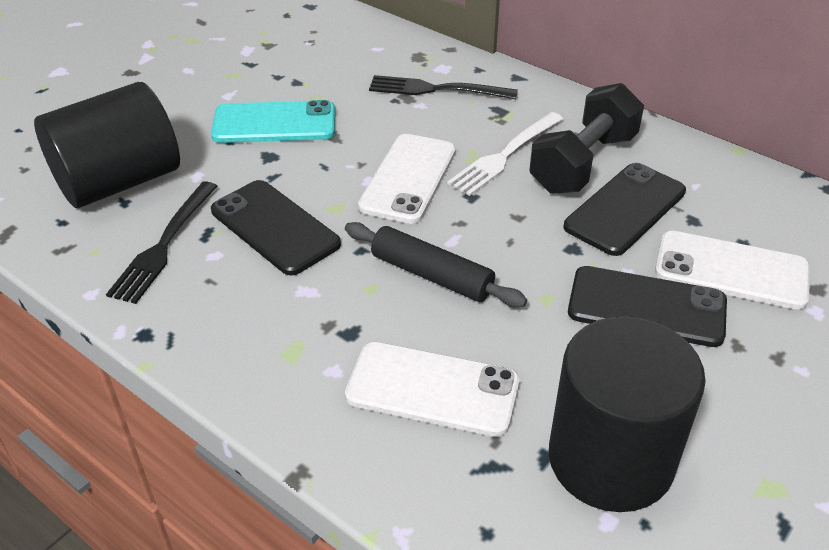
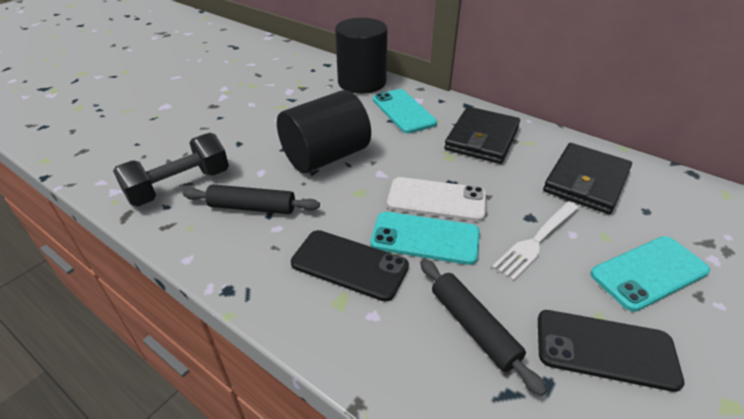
black fork: 2 -> 0
black phone: 3 -> 2
black rolling pin: 1 -> 2
black wallet: 0 -> 2
turquoise phone: 1 -> 3
white phone: 3 -> 1

